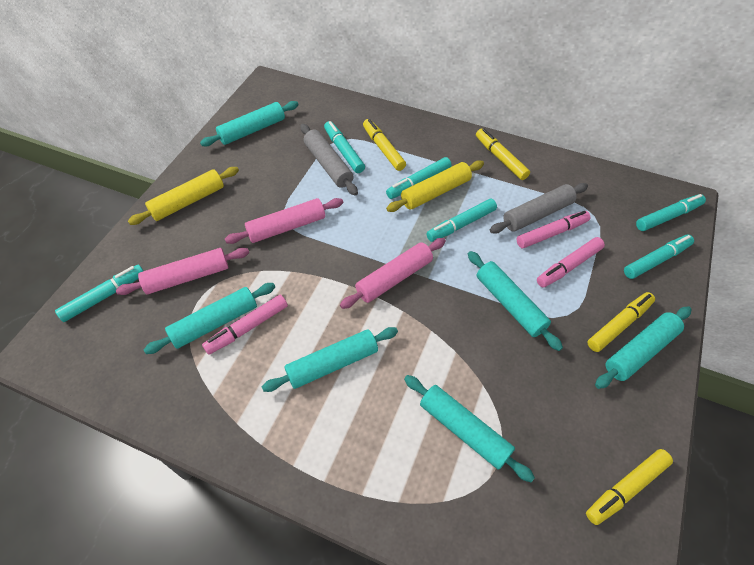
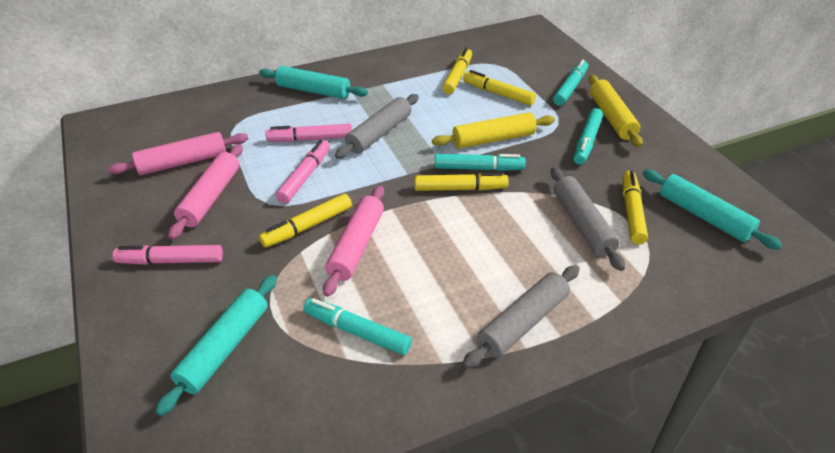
grey rolling pin: 2 -> 3
turquoise marker: 6 -> 4
turquoise rolling pin: 6 -> 3
yellow marker: 4 -> 5

